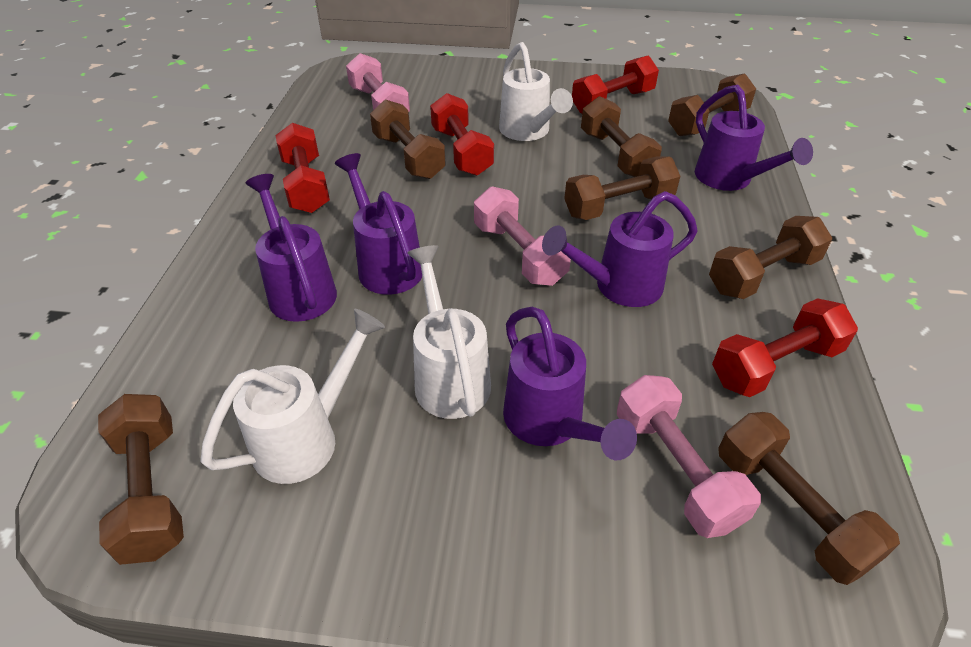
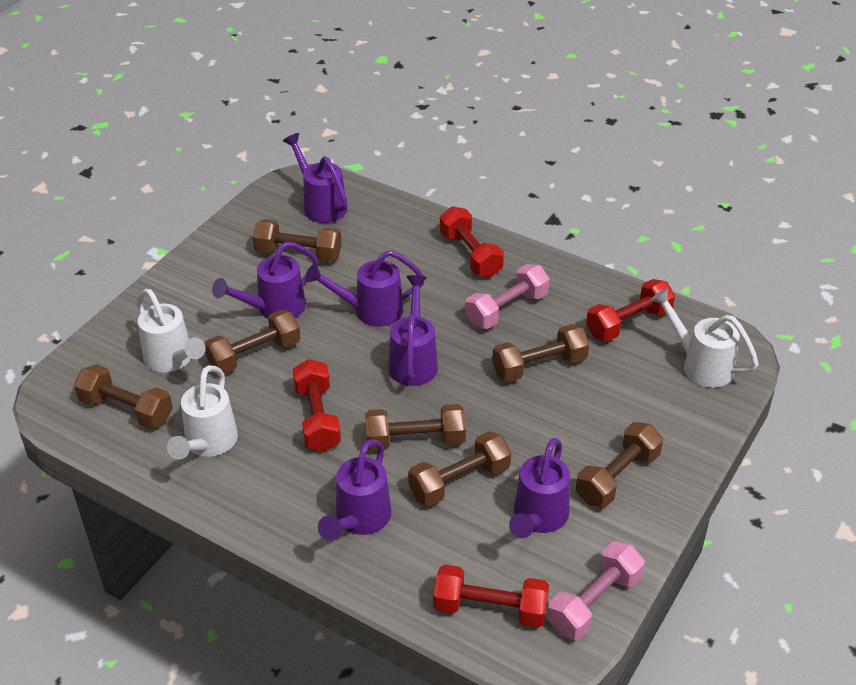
pink dumbbell: 3 -> 2
purple watering can: 5 -> 6

